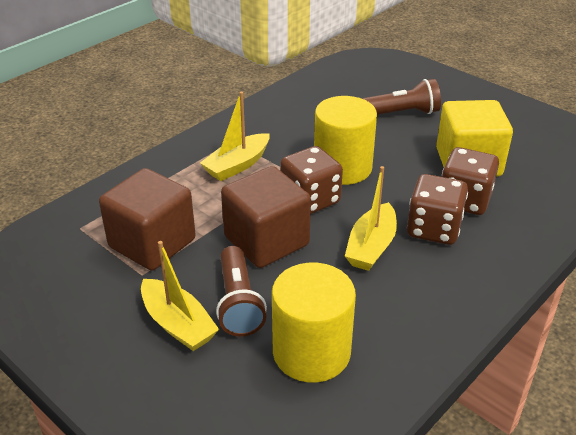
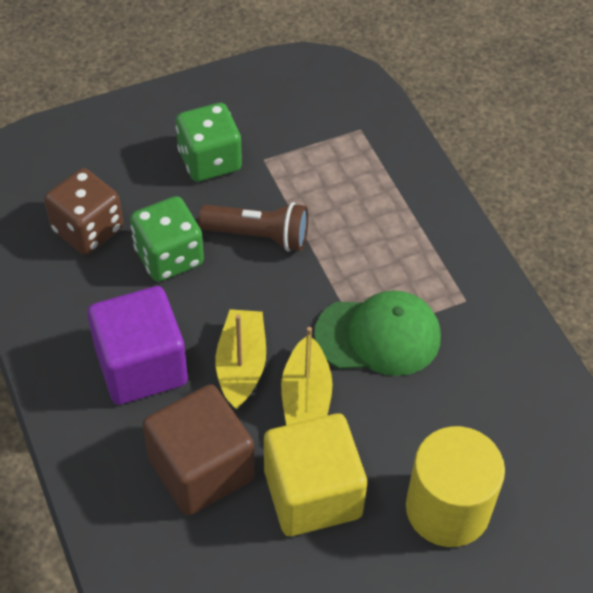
brown cube: 2 -> 1
brown dice: 3 -> 1
brown flashlight: 2 -> 1
green cap: 0 -> 1
green dice: 0 -> 2
purple cube: 0 -> 1
yellow boat: 3 -> 2
yellow cylinder: 2 -> 1

